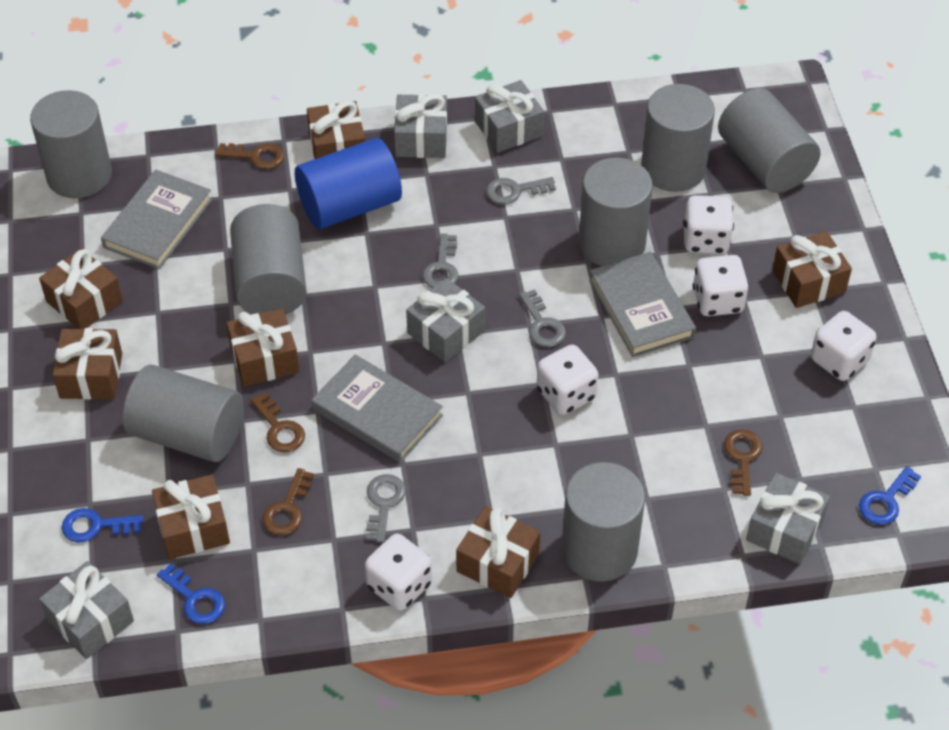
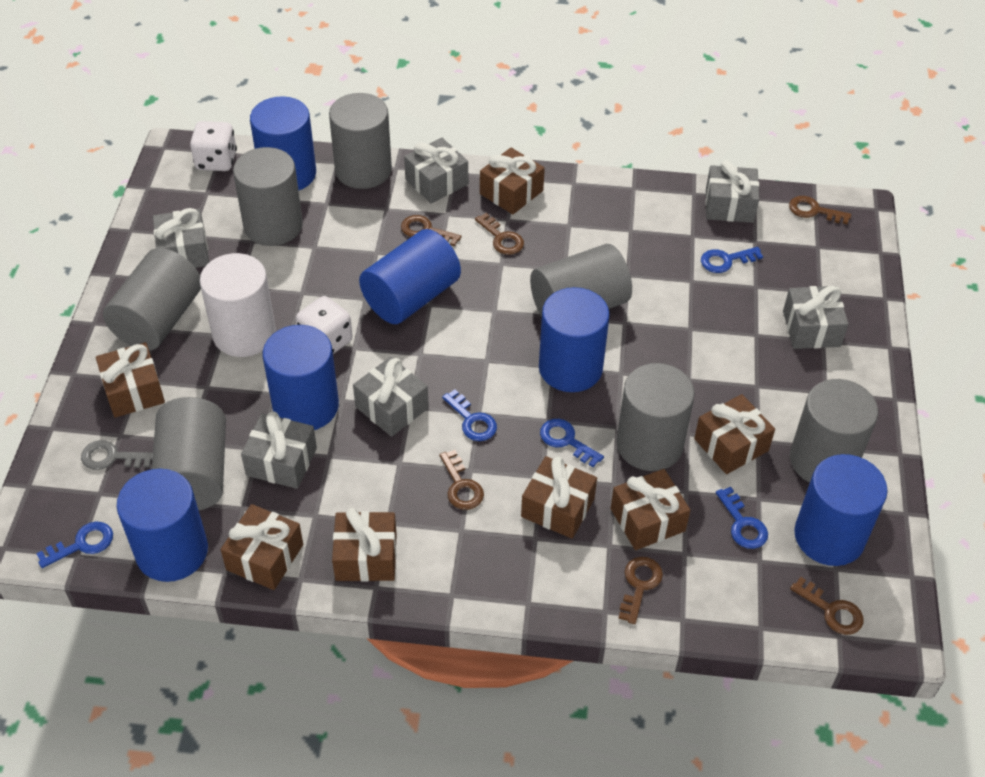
blue cylinder: 1 -> 6
blue key: 3 -> 5
brown key: 4 -> 6
grey book: 3 -> 0
grey gift: 5 -> 6
grey key: 4 -> 1
white cylinder: 0 -> 1
white dice: 5 -> 2

